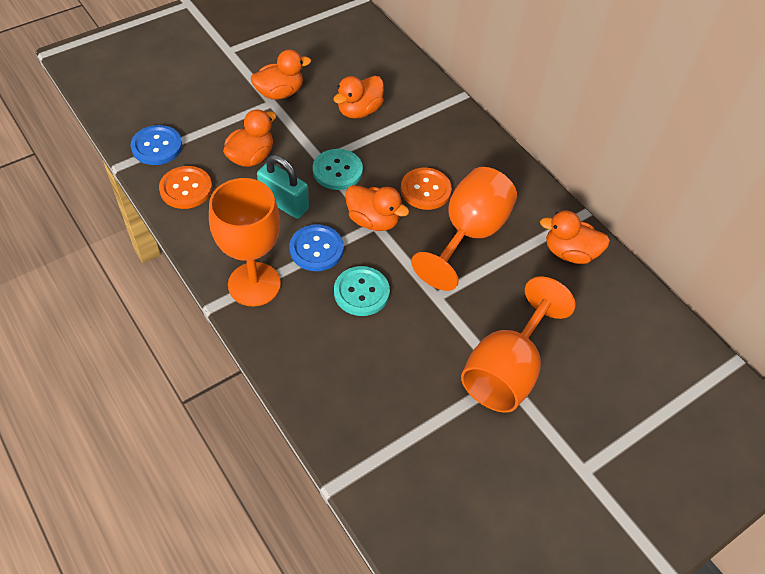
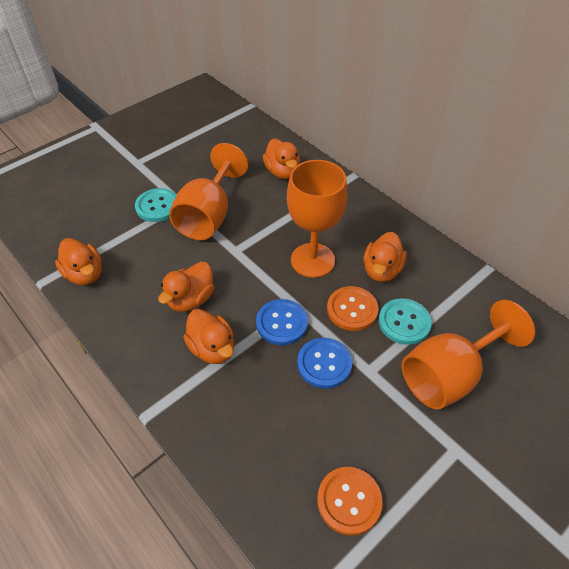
turquoise padlock: 1 -> 0

